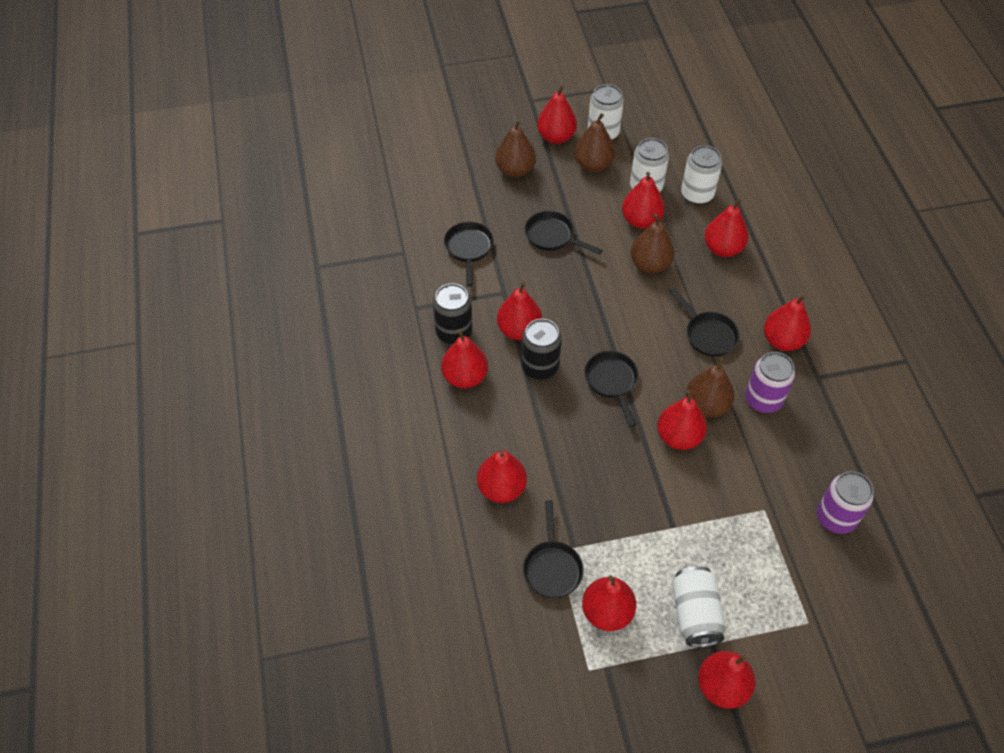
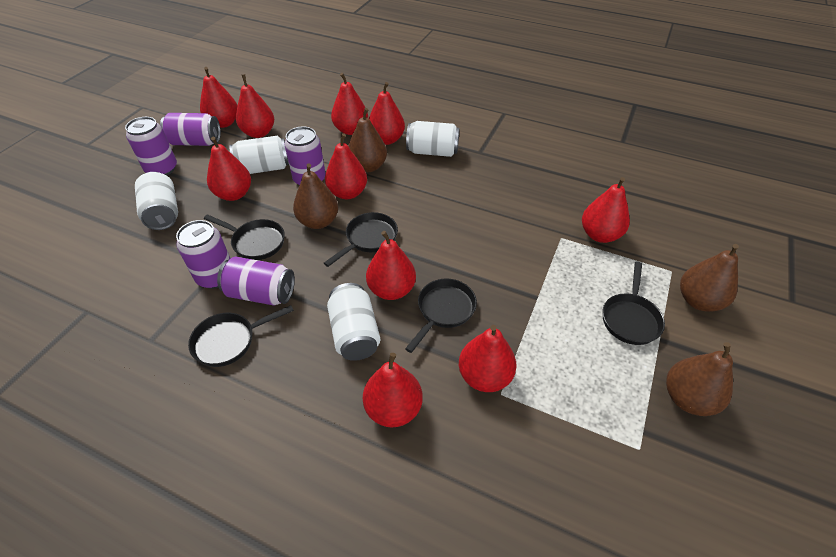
black can: 2 -> 0
purple can: 2 -> 5

